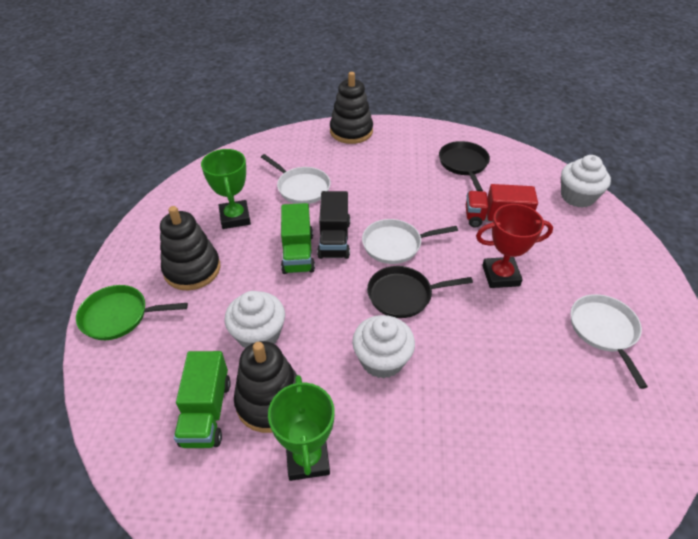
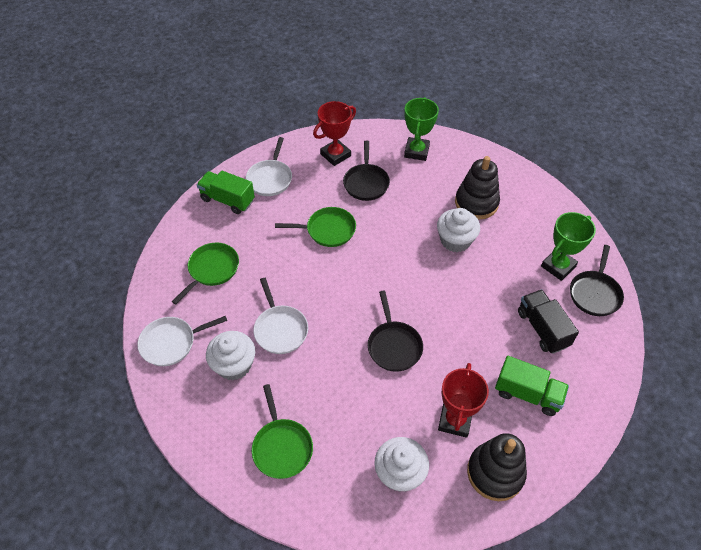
black pan: 2 -> 3
black stacking toy: 3 -> 2
green pan: 1 -> 3
red trophy: 1 -> 2
red truck: 1 -> 0

